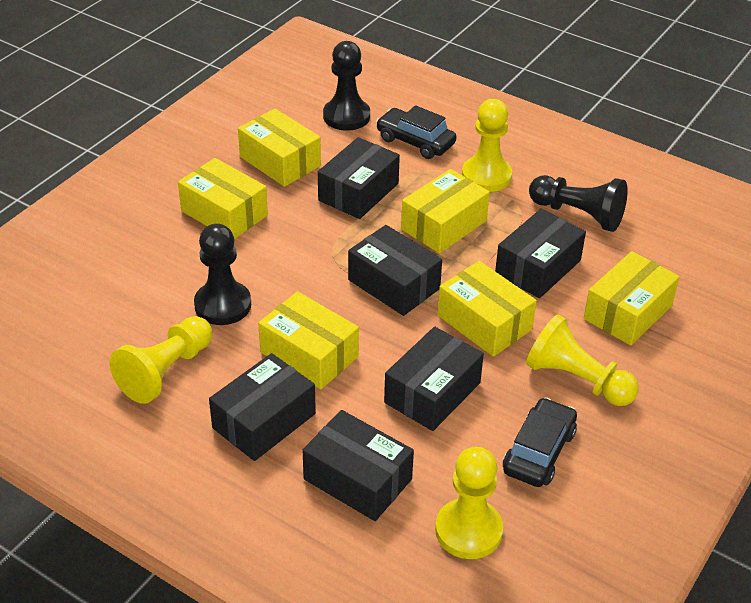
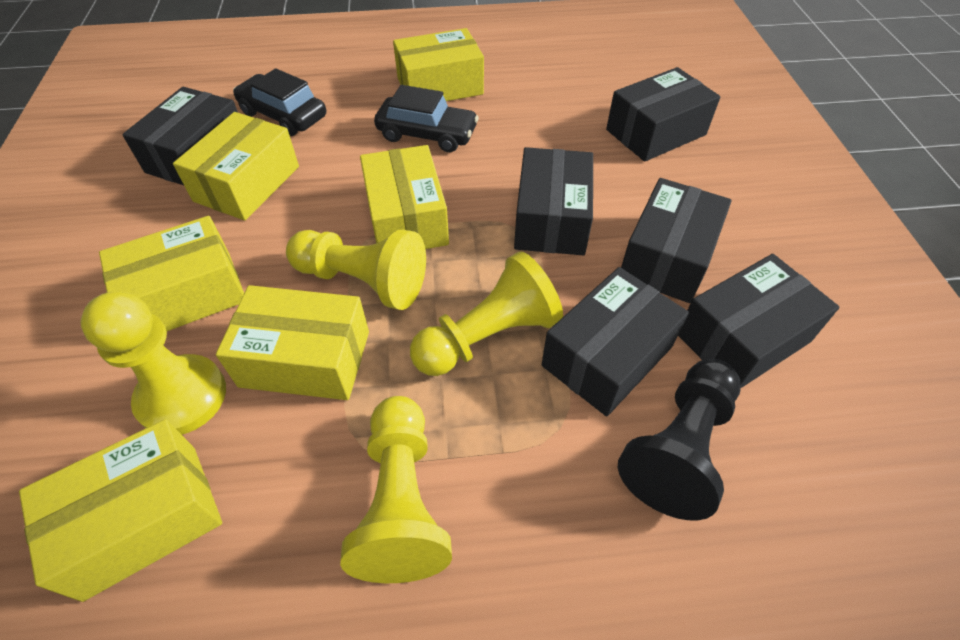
black pawn: 3 -> 1

